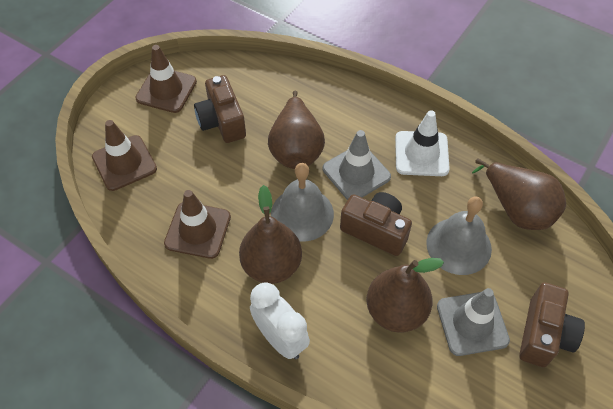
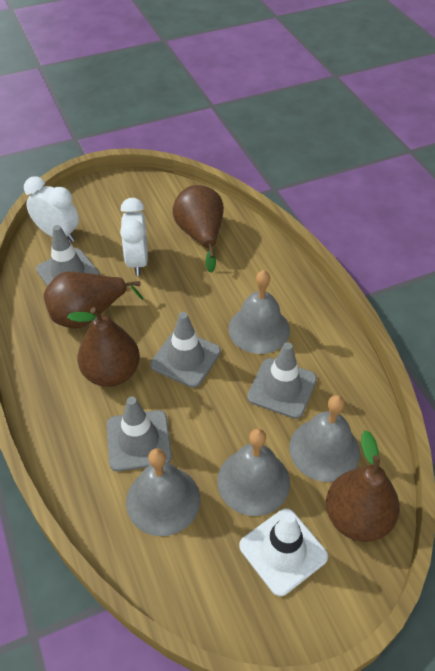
brown camera: 3 -> 0
brown traffic cone: 3 -> 0
grey bell: 2 -> 4
grey traffic cone: 2 -> 4
white clock: 1 -> 2

